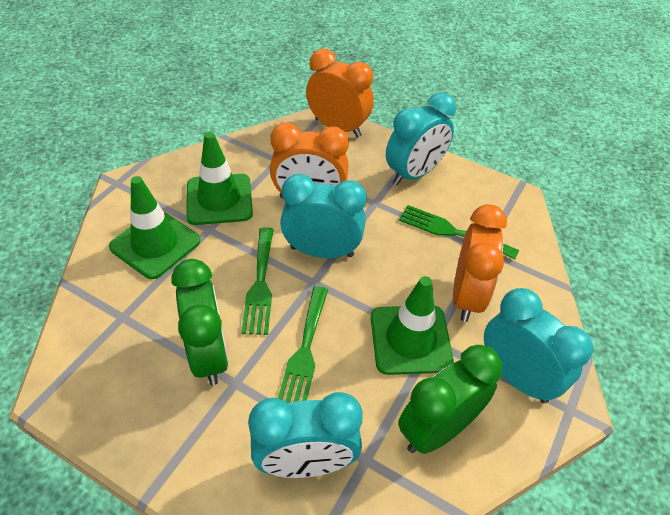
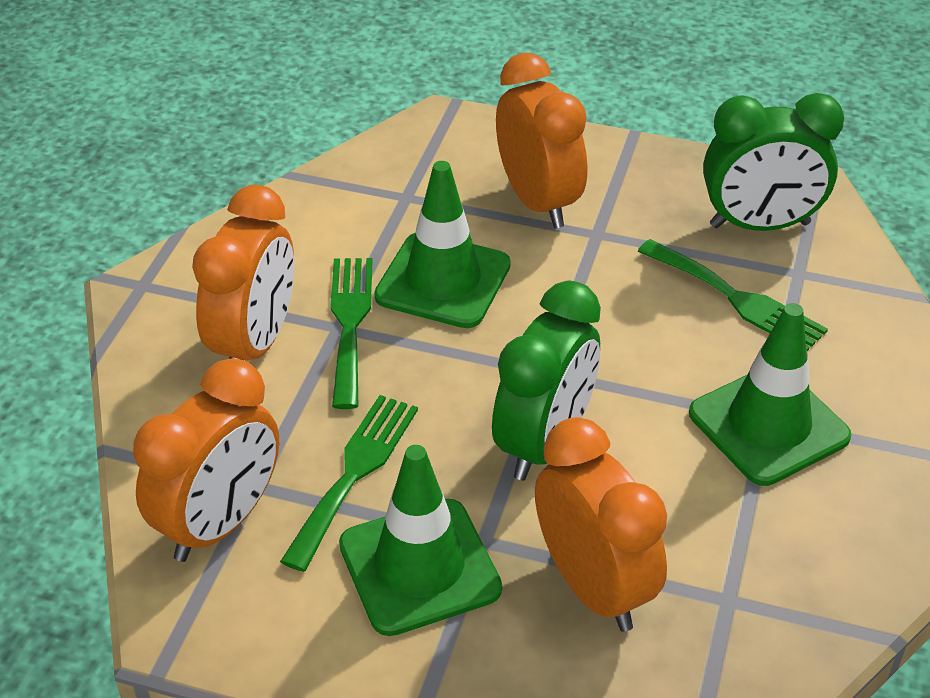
orange clock: 3 -> 4
turquoise clock: 4 -> 0

